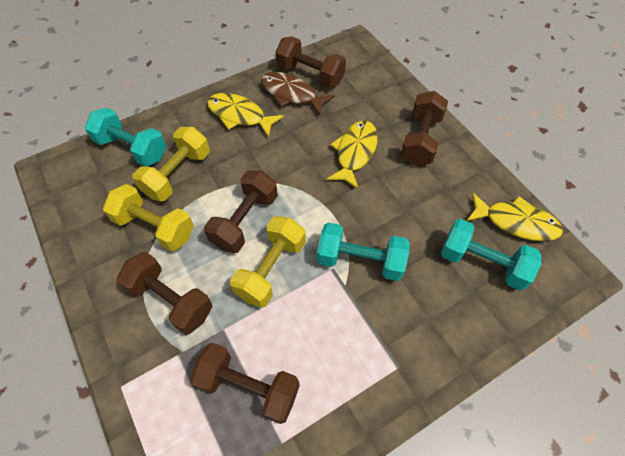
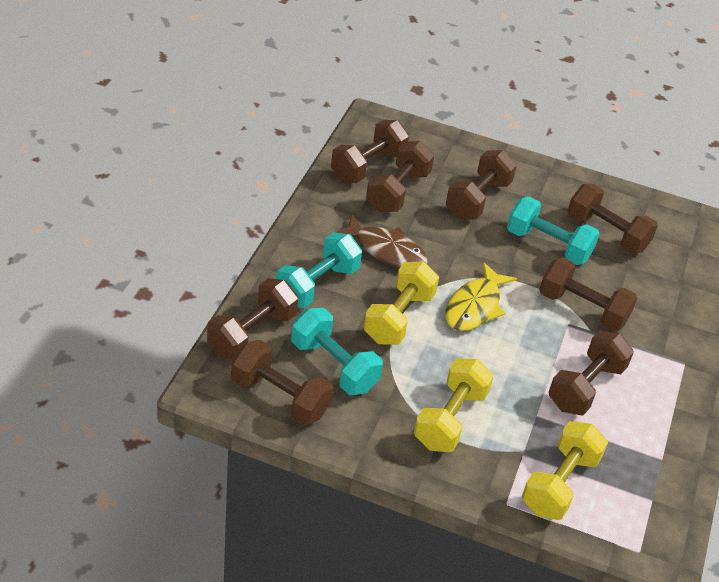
brown dumbbell: 5 -> 8
yellow fish: 3 -> 1

